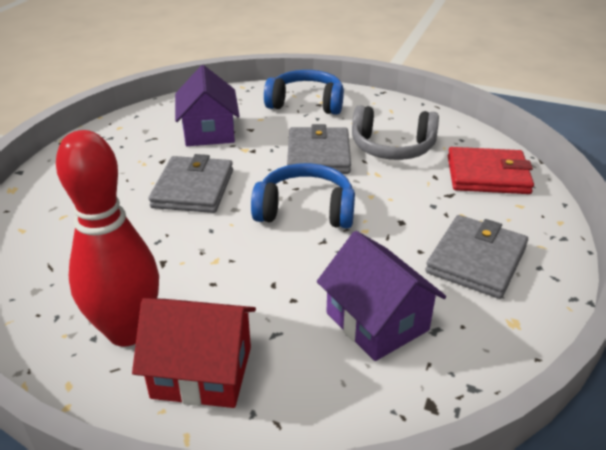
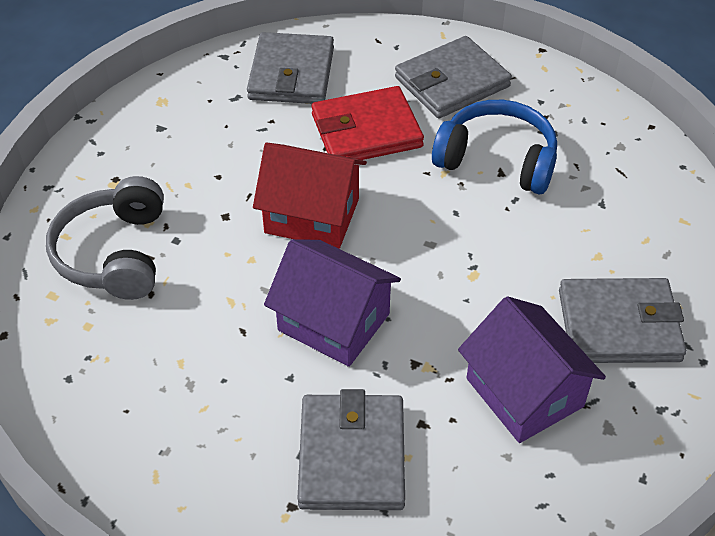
blue headphones: 2 -> 1
grey wallet: 3 -> 4
red bowling pin: 1 -> 0

